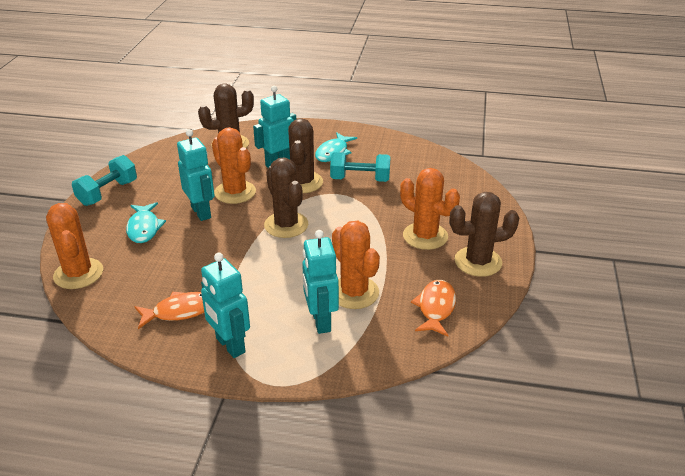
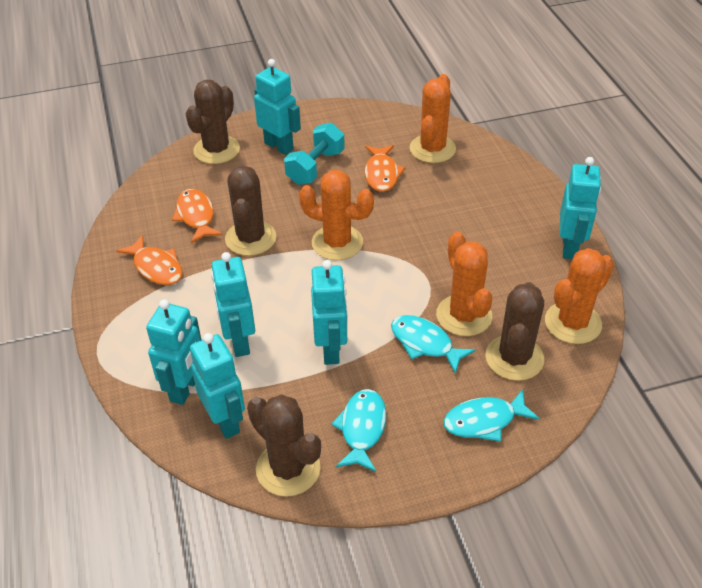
orange fish: 2 -> 3
turquoise dumbbell: 2 -> 1
turquoise fish: 2 -> 3
turquoise robot: 4 -> 6

